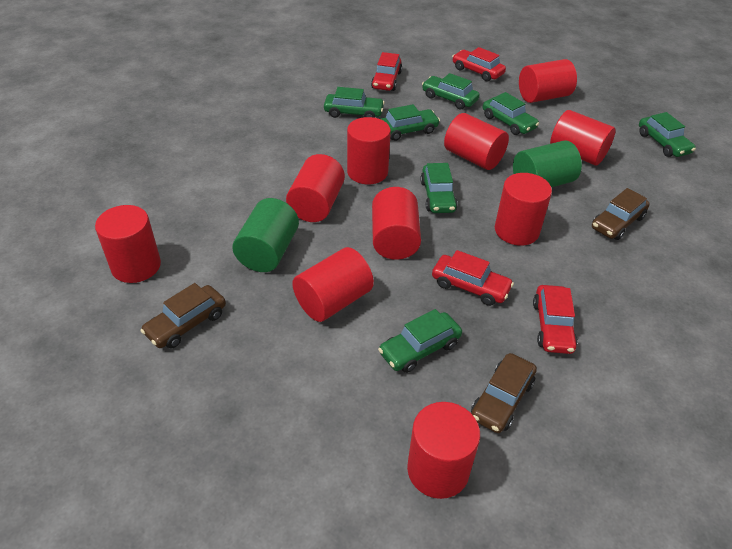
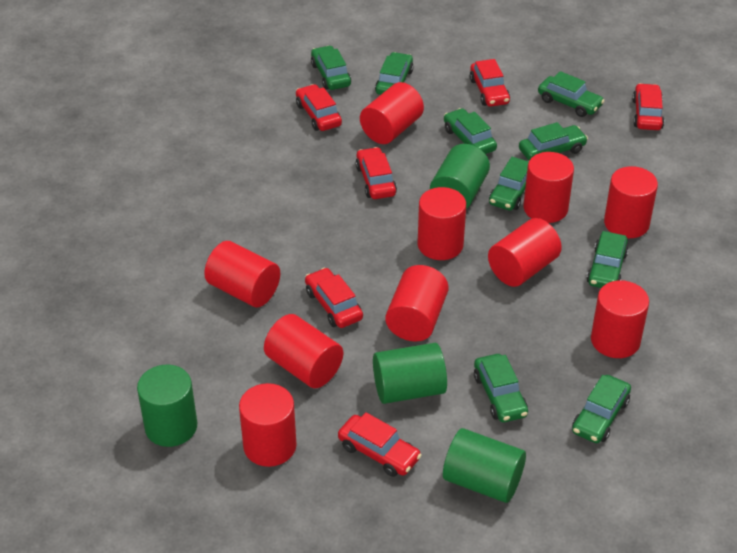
brown car: 3 -> 0
green car: 7 -> 9
green cylinder: 2 -> 4
red car: 4 -> 6

